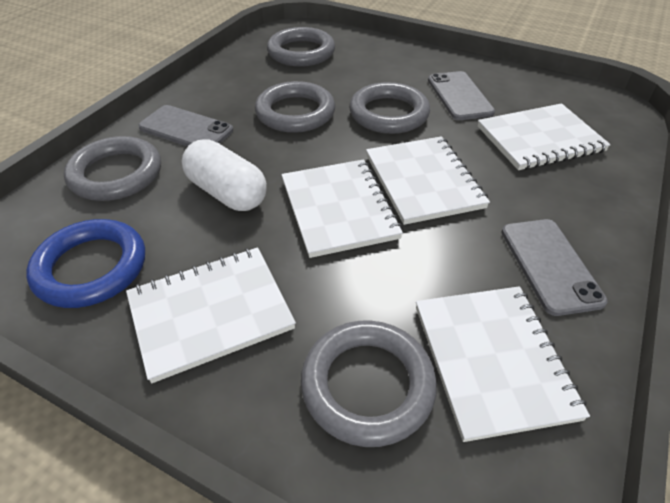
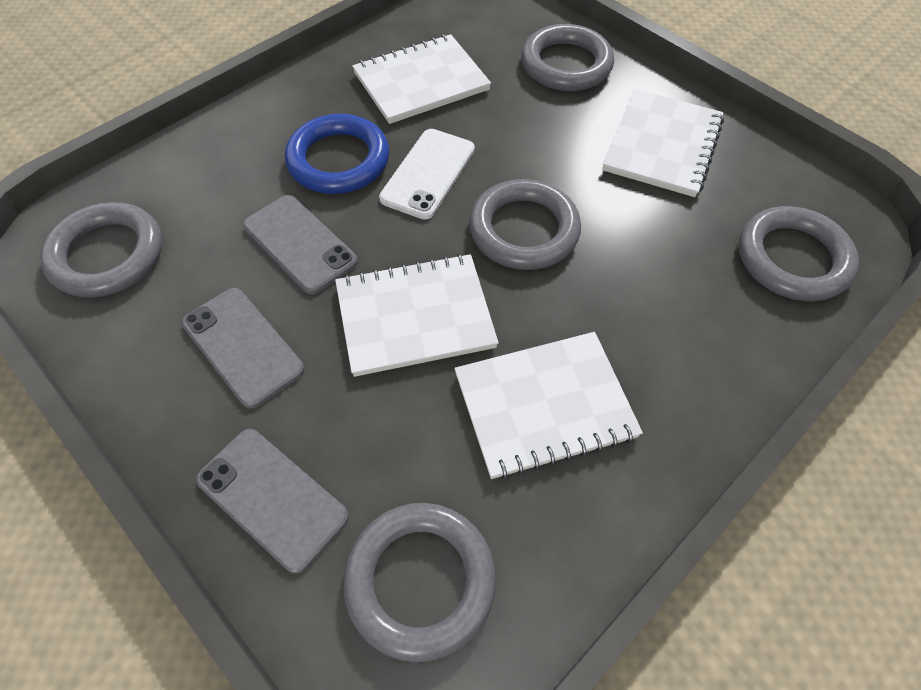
white capsule: 1 -> 0
white notebook: 5 -> 4
white phone: 0 -> 1

